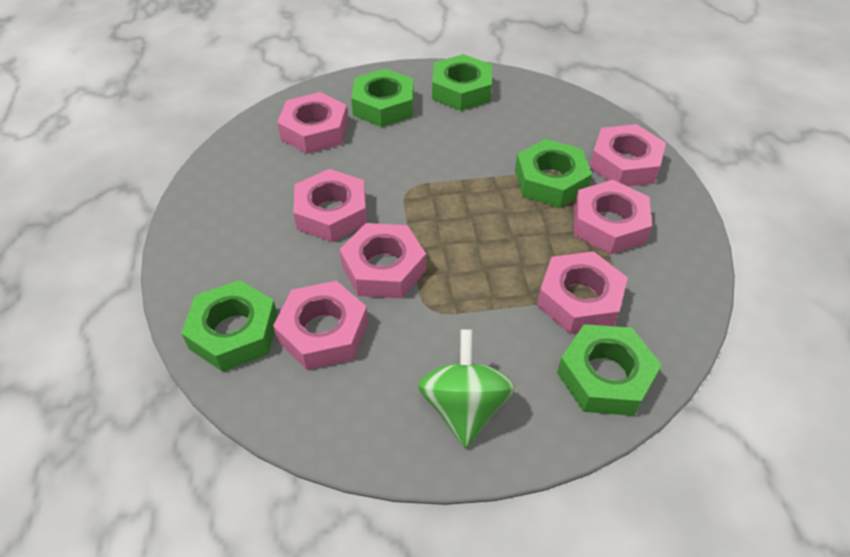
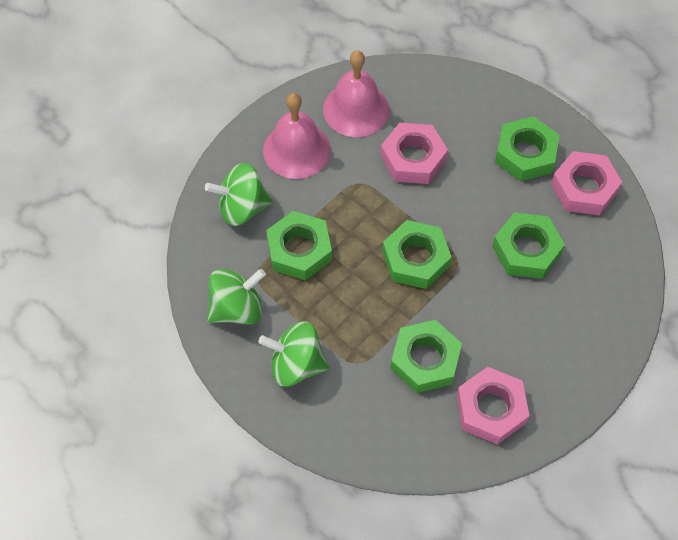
green spinning top: 1 -> 3
pink bell: 0 -> 2
pink nut: 7 -> 3

